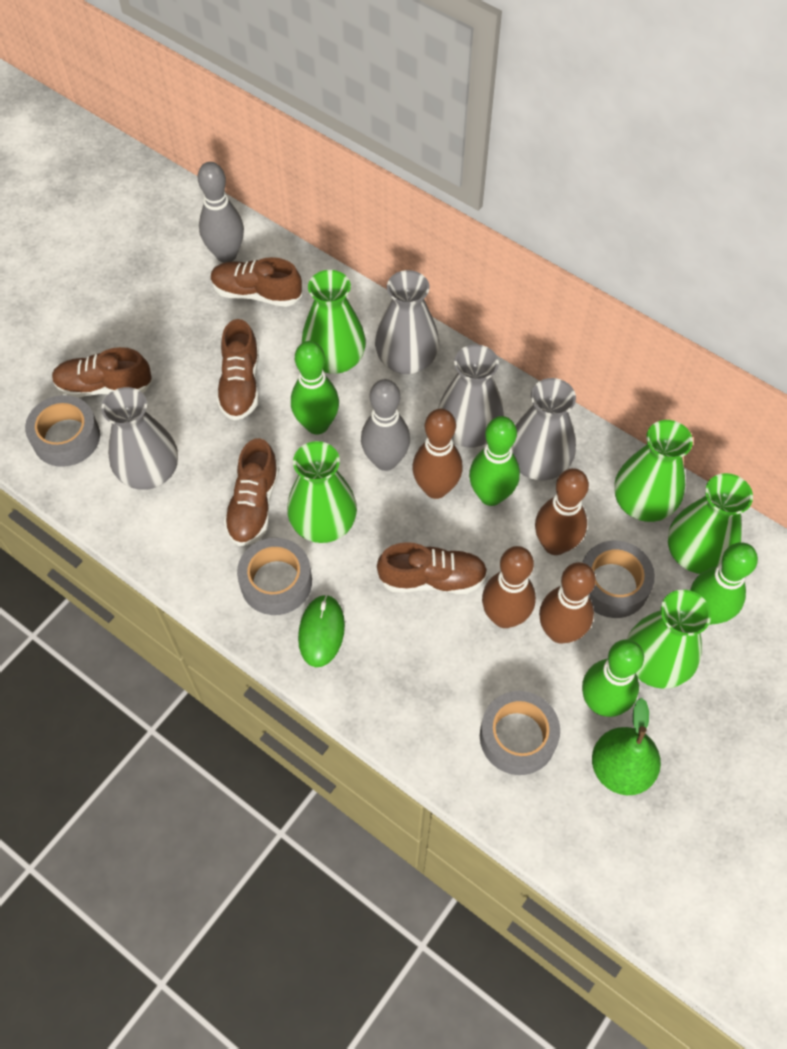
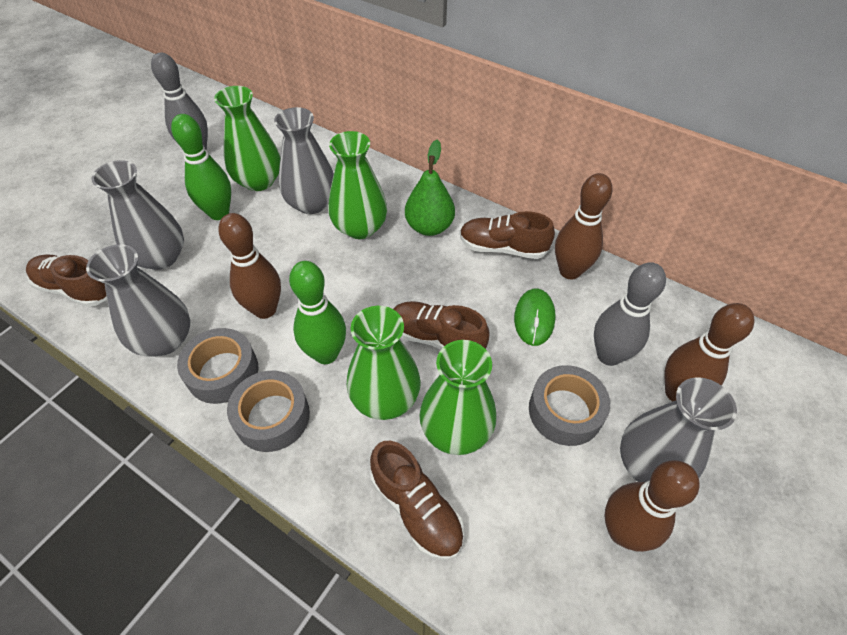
brown shoe: 5 -> 4
green bowling pin: 4 -> 2
green vase: 5 -> 4
grey tape: 4 -> 3

